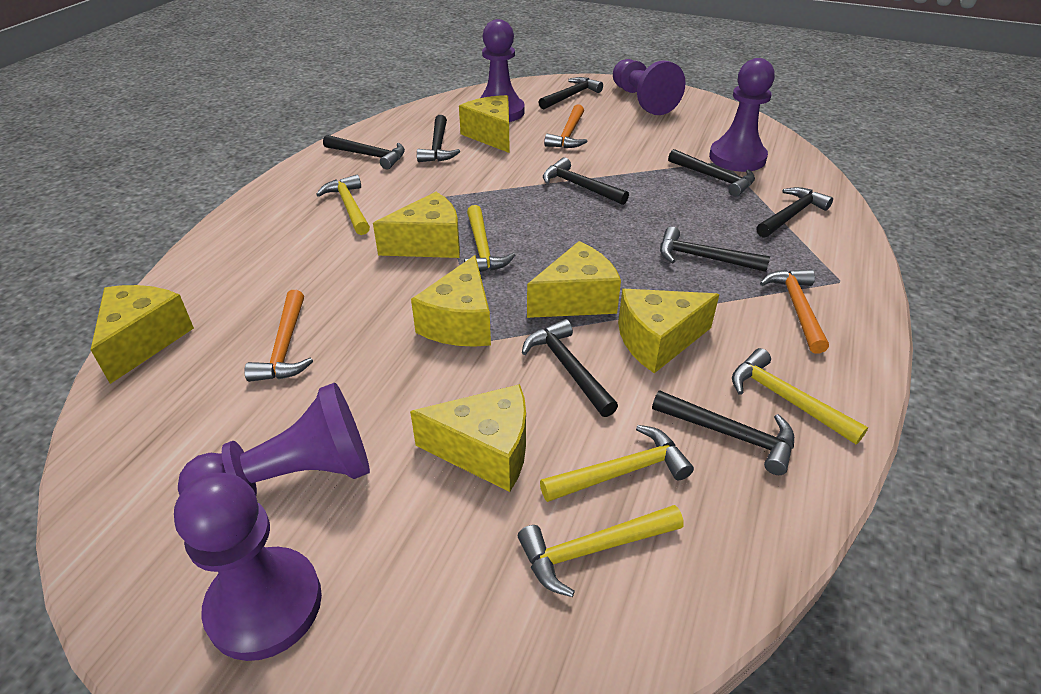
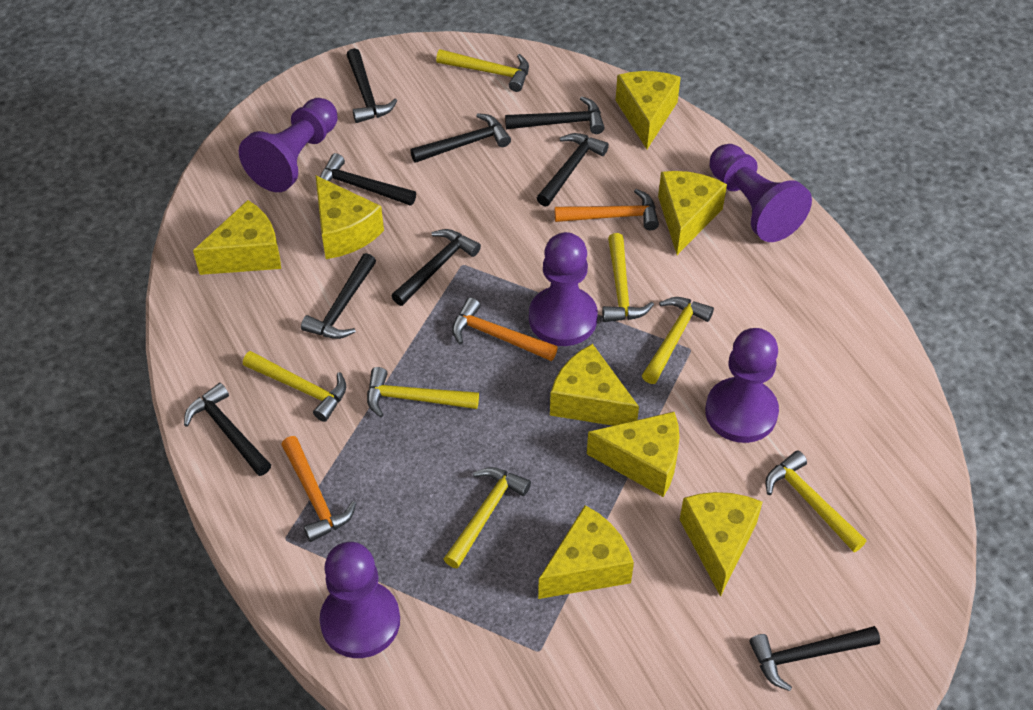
yellow cheese: 7 -> 8
yellow hammer: 5 -> 7

